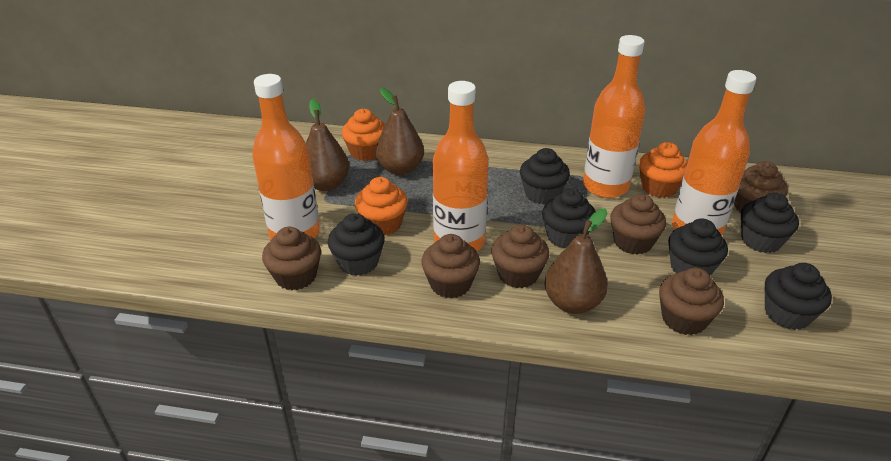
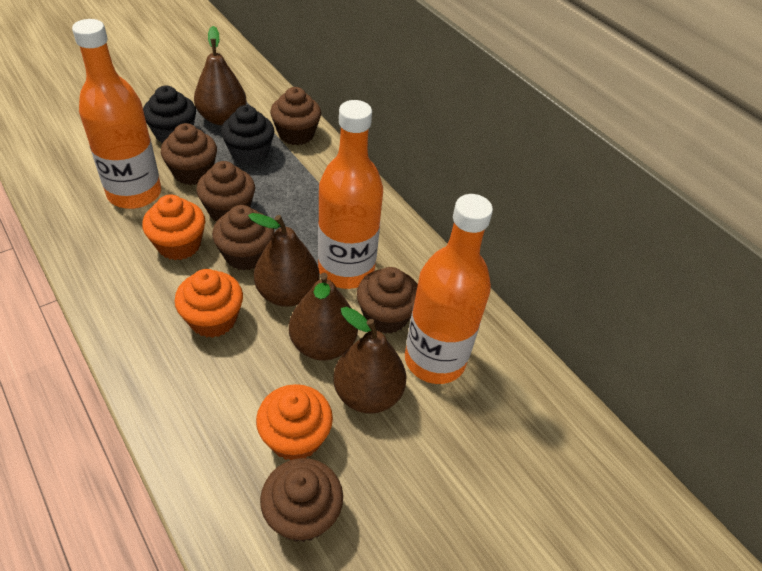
black cupcake: 6 -> 2
brown pear: 3 -> 4
orange bottle: 4 -> 3

